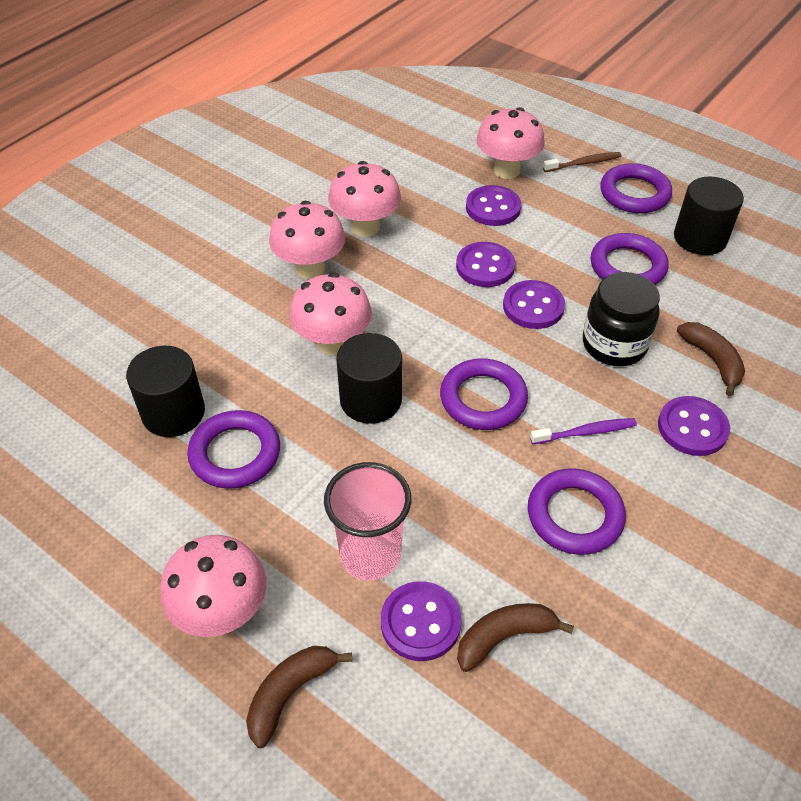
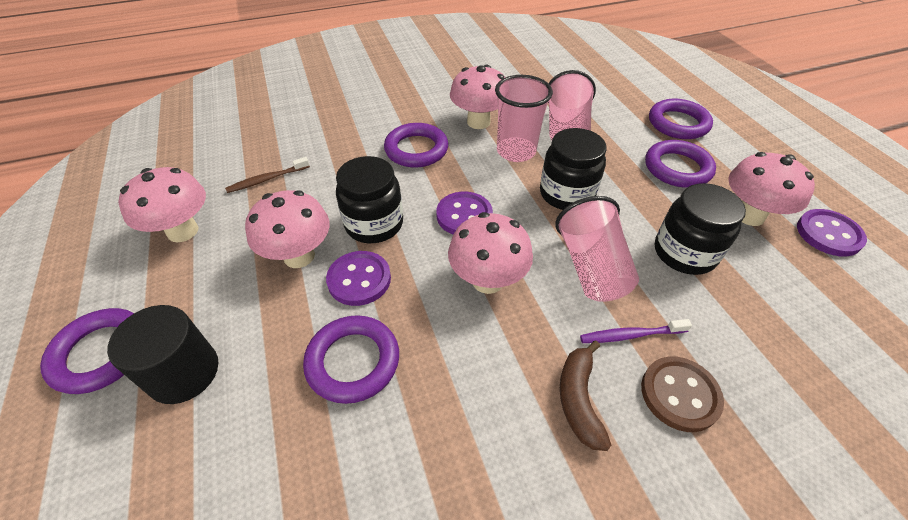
black cylinder: 3 -> 1
black jar: 1 -> 3
brown banana: 3 -> 1
brown button: 0 -> 1
pink cup: 1 -> 3
purple button: 5 -> 3

